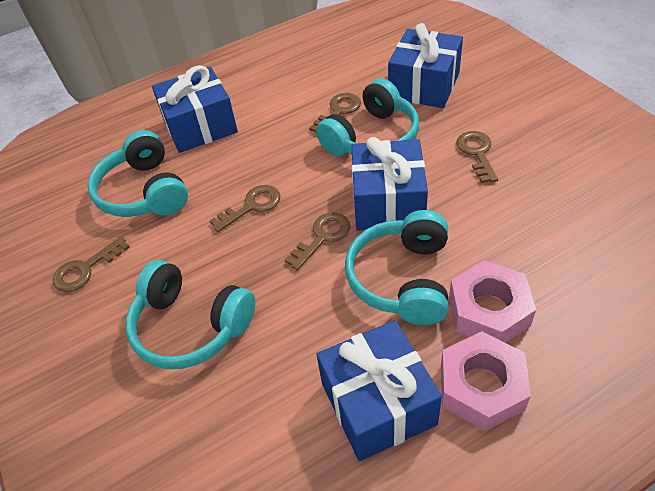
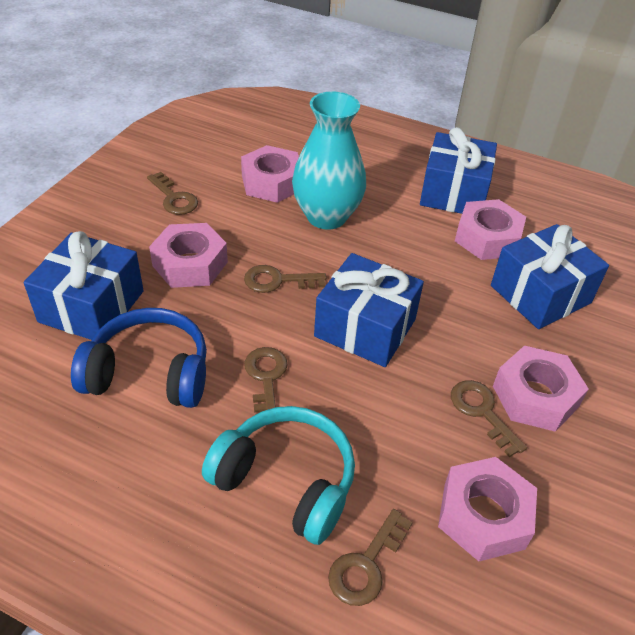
blue headphones: 0 -> 1
pink nut: 2 -> 5
turquoise headphones: 4 -> 1
turquoise vase: 0 -> 1

